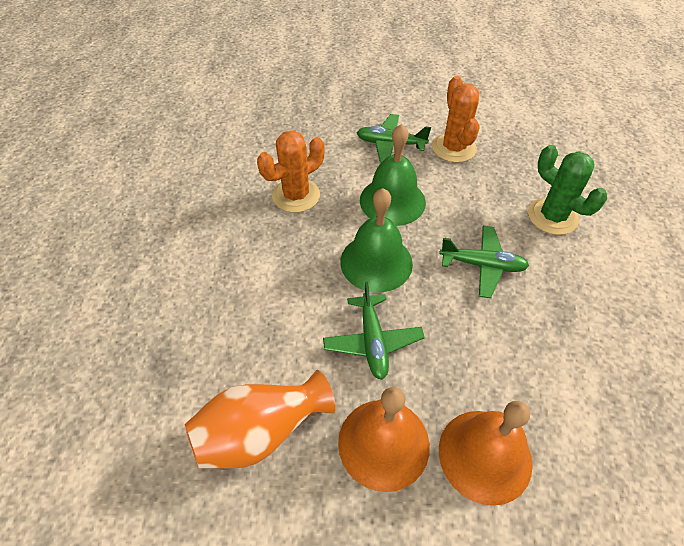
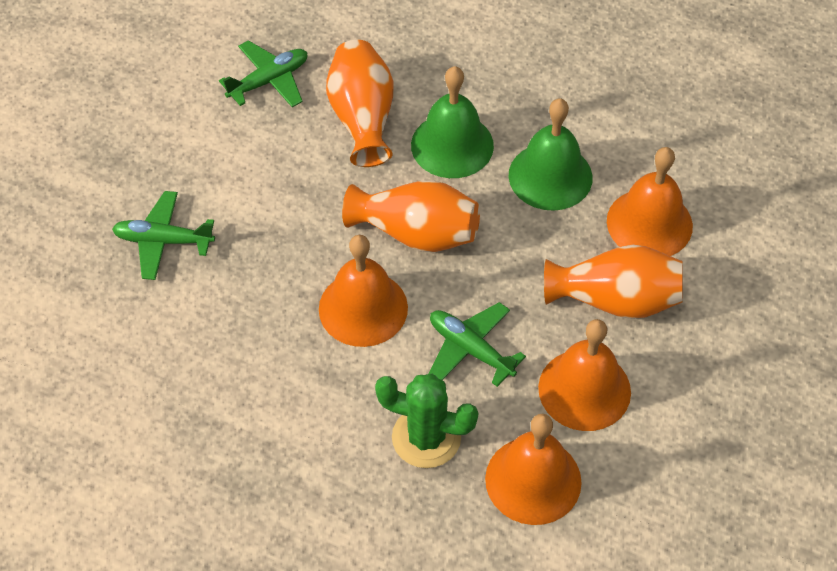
orange bell: 2 -> 4
orange cactus: 2 -> 0
orange vase: 1 -> 3

